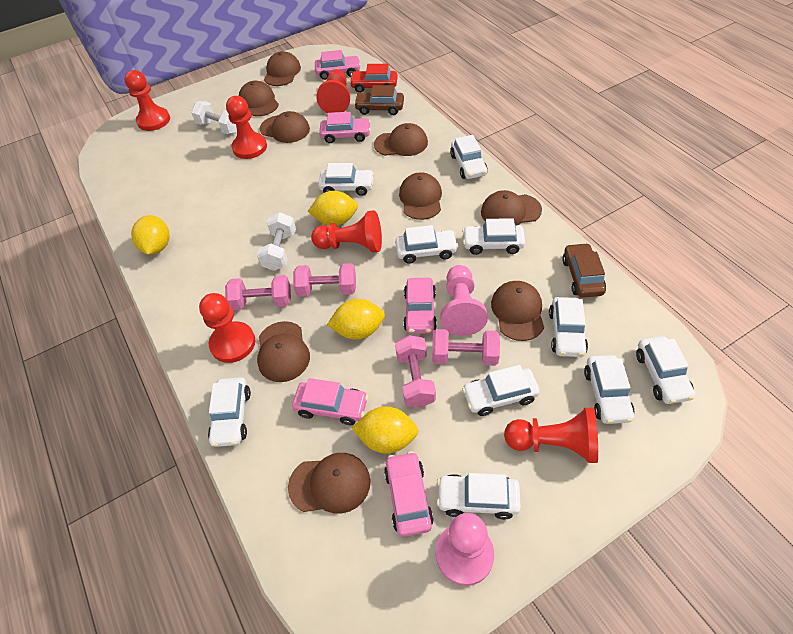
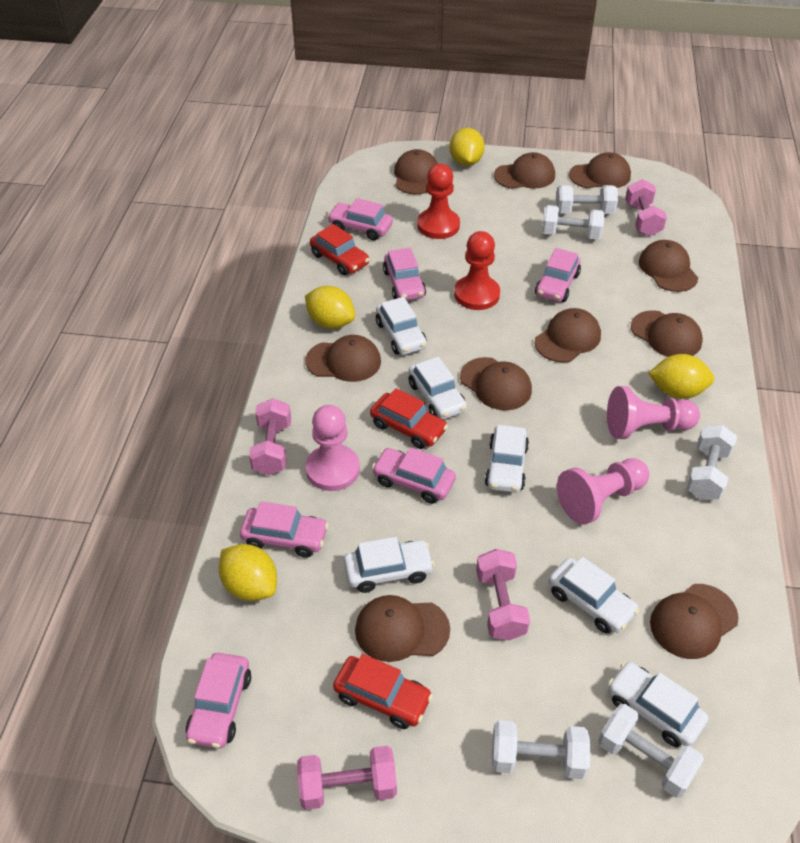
brown cap: 9 -> 10
brown car: 2 -> 0
pink car: 5 -> 6
pink pawn: 2 -> 3
red car: 1 -> 3
red pawn: 6 -> 2
white car: 10 -> 6
white dumbbell: 2 -> 5

